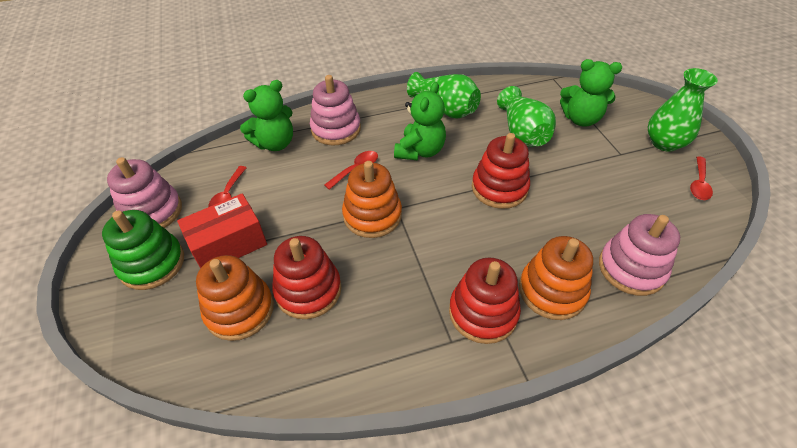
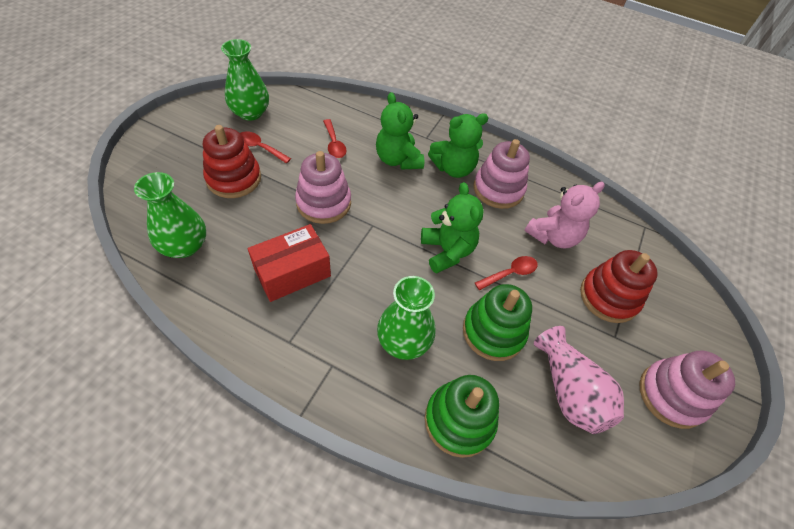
green stacking toy: 1 -> 2
orange stacking toy: 3 -> 0
pink teddy bear: 0 -> 1
pink vase: 0 -> 1
red stacking toy: 3 -> 2

